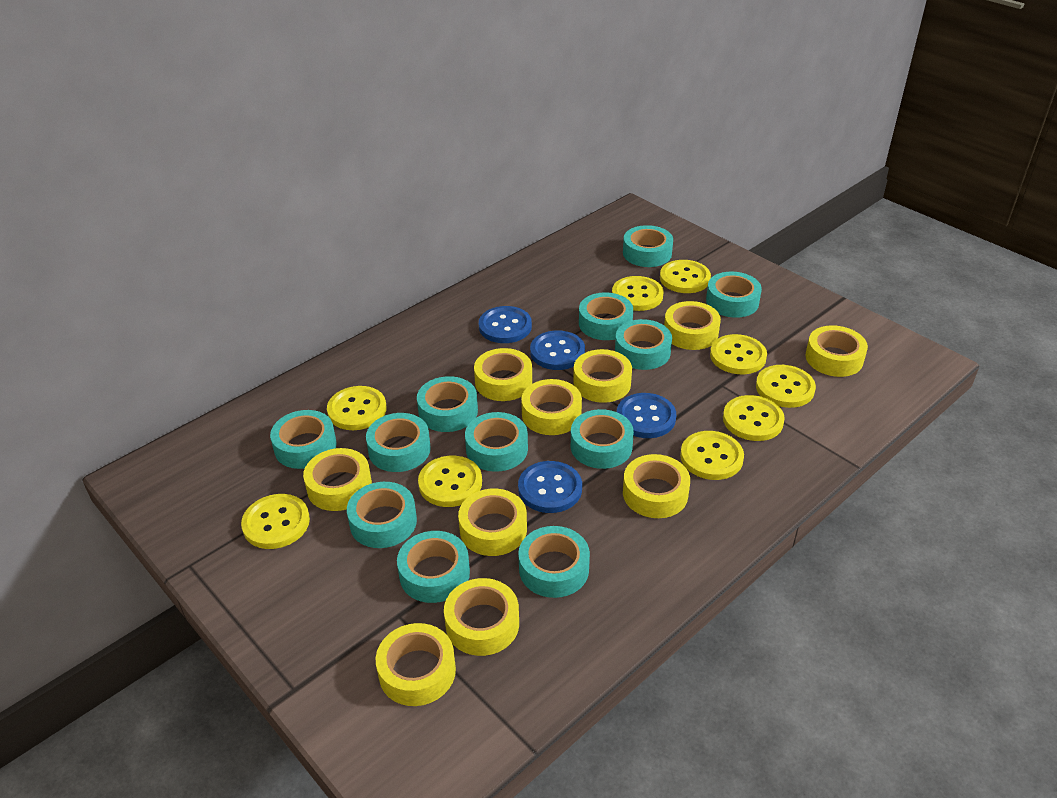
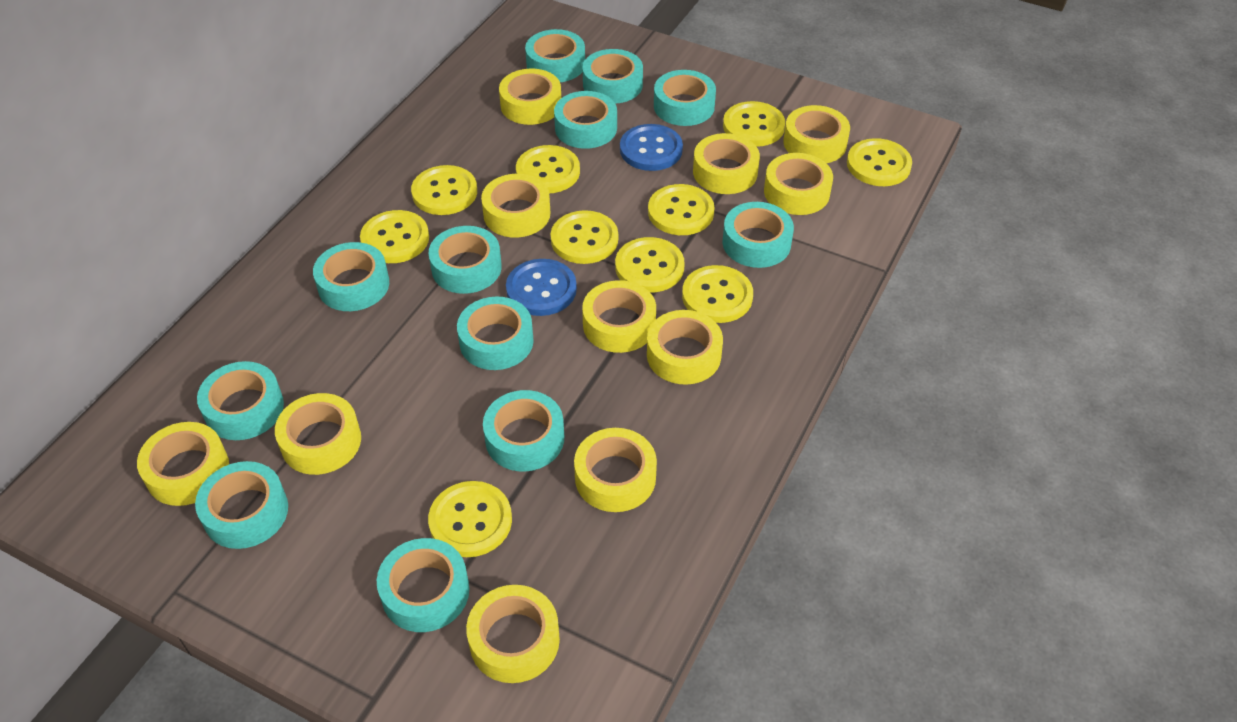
blue button: 4 -> 2
yellow button: 9 -> 10
yellow tape: 10 -> 11

